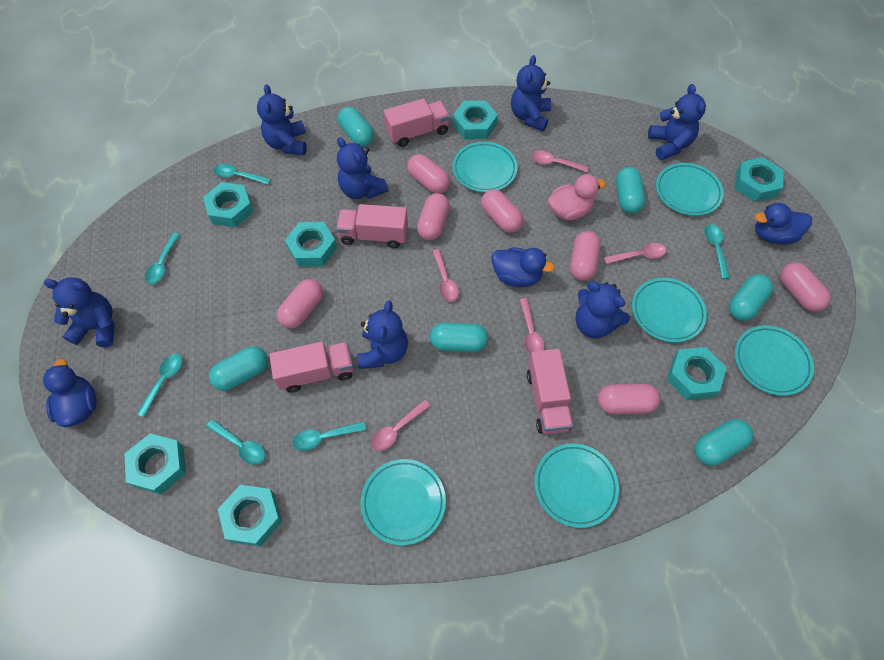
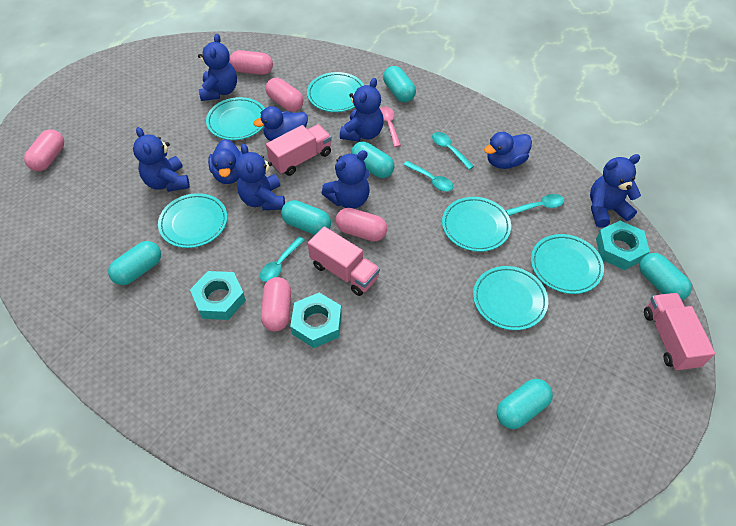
blue teddy bear: 7 -> 6
pink capsule: 7 -> 5
pink duck: 1 -> 0
pink spoon: 5 -> 1
pink truck: 4 -> 3
turquoise nut: 7 -> 3
turquoise spoon: 6 -> 4

